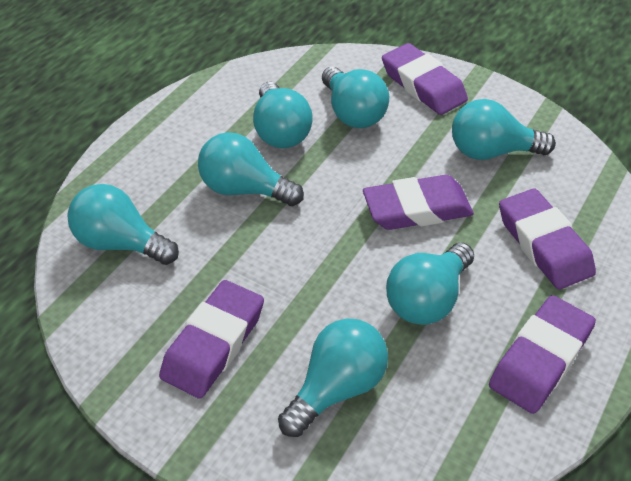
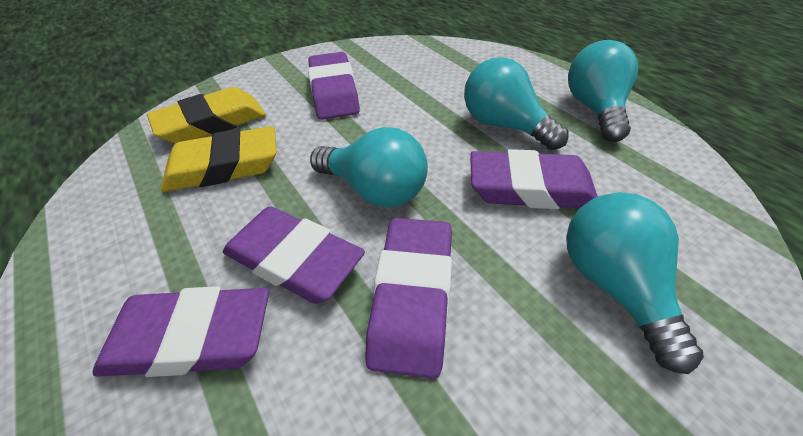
turquoise light bulb: 7 -> 4
yellow eraser: 0 -> 2

